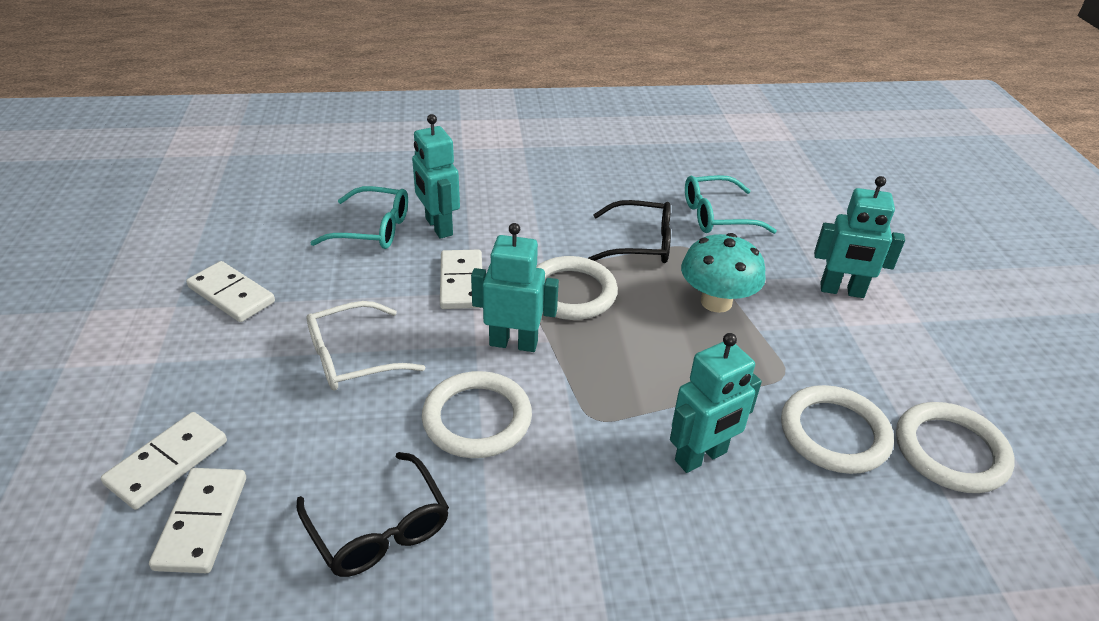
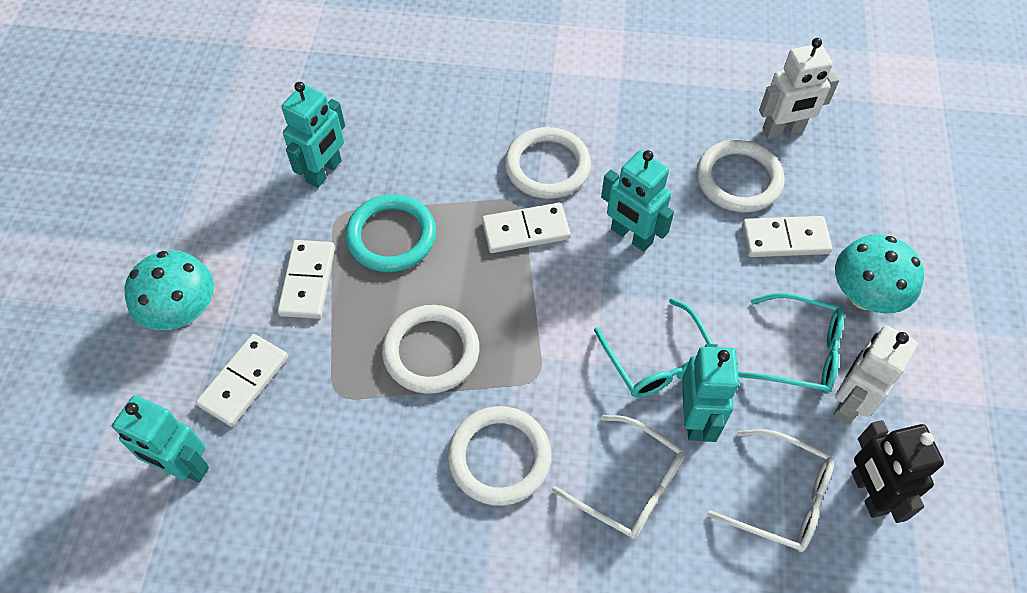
black glasses: 2 -> 0
black robot: 0 -> 1
turquoise mushroom: 1 -> 2
turquoise ring: 0 -> 1
white glasses: 1 -> 2
white robot: 0 -> 2

